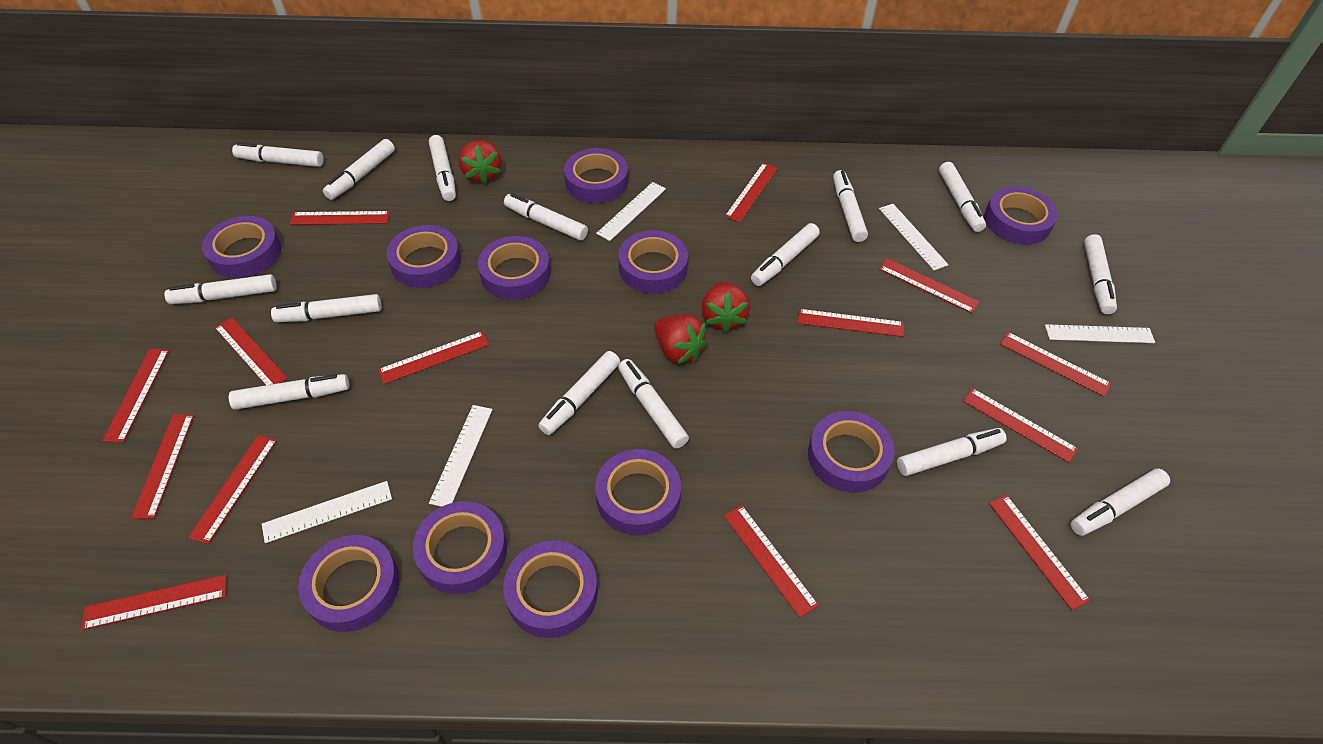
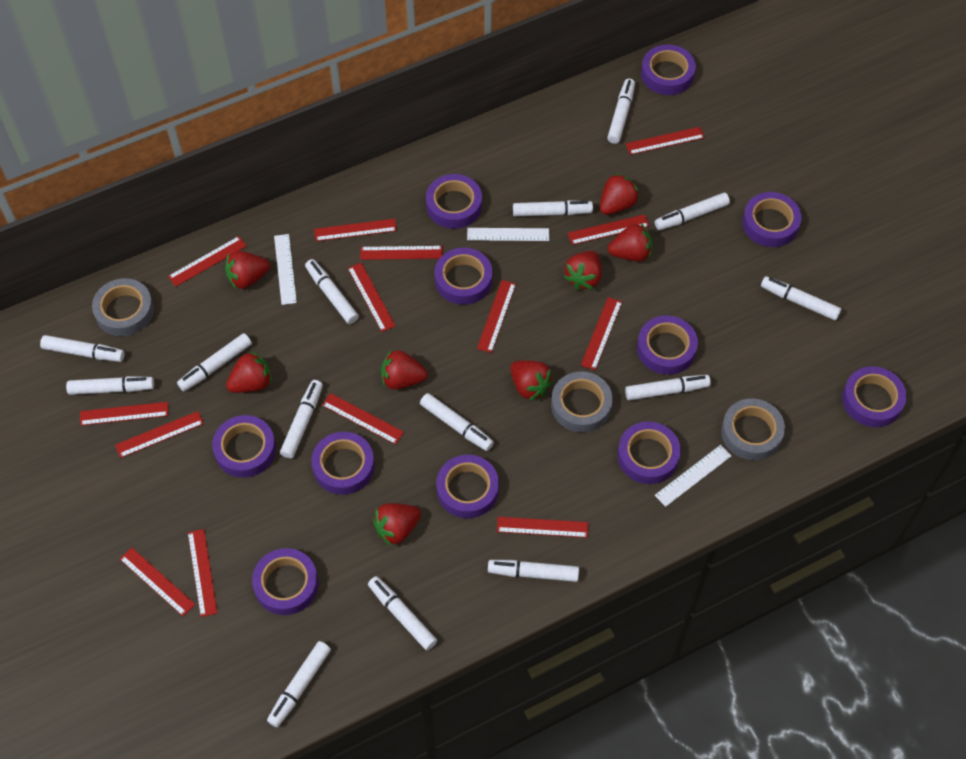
grey tape: 0 -> 3
red strawberry: 3 -> 8
white marker: 15 -> 14
white ruler: 5 -> 3

